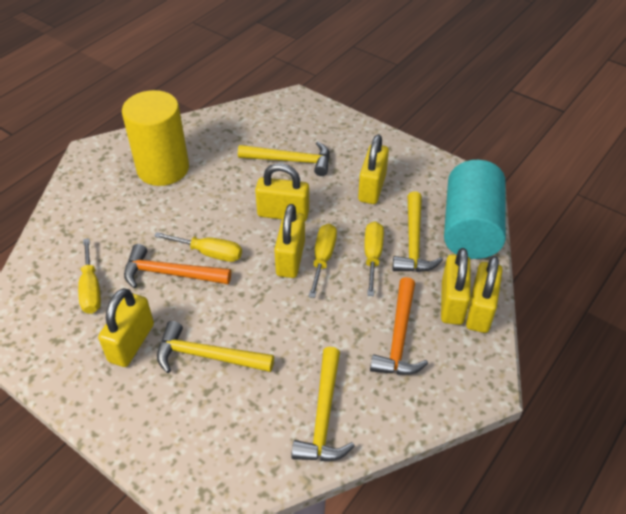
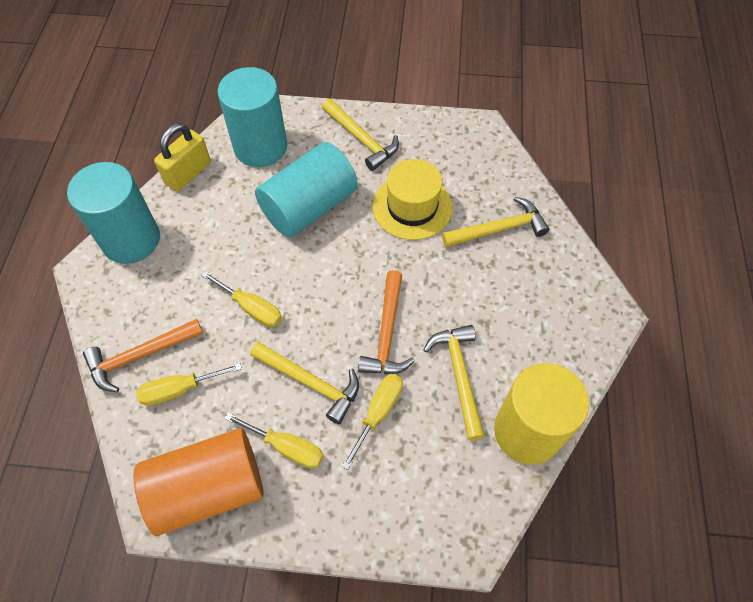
orange cylinder: 0 -> 1
turquoise cylinder: 1 -> 3
yellow hat: 0 -> 1
yellow padlock: 6 -> 1

